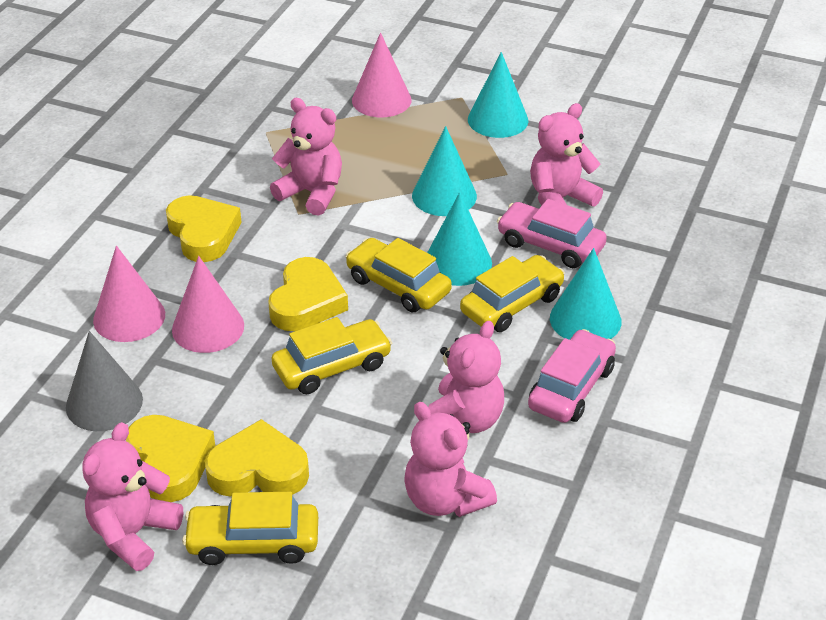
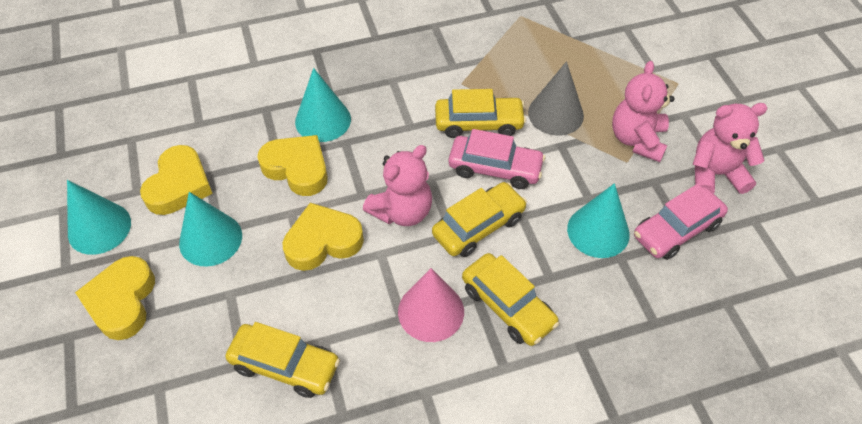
pink cone: 3 -> 1
pink teddy bear: 5 -> 3

